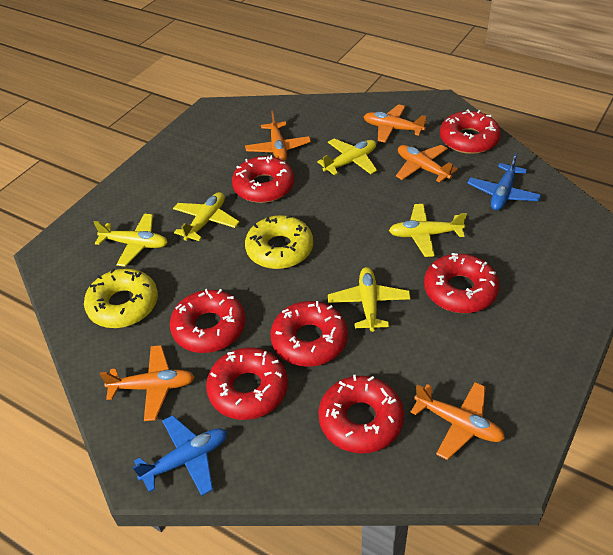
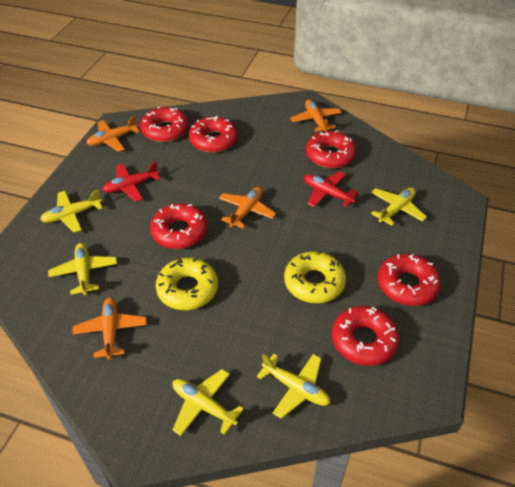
blue plane: 2 -> 0
orange plane: 5 -> 4
red donut: 7 -> 6
red plane: 0 -> 2

